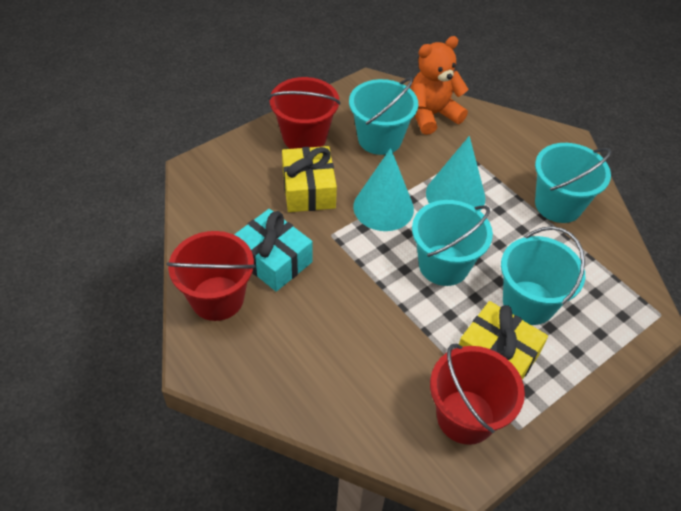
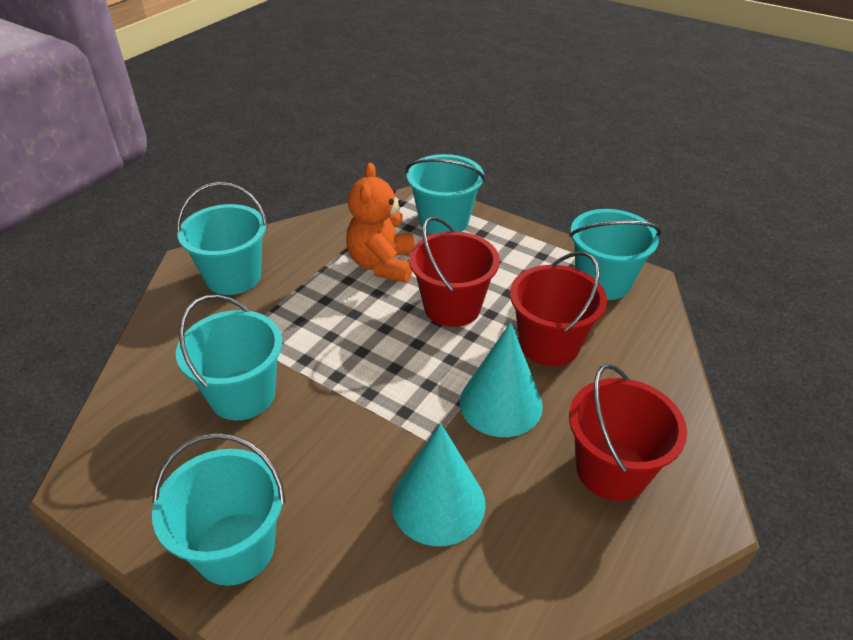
turquoise bucket: 4 -> 5
turquoise gift: 1 -> 0
yellow gift: 2 -> 0

